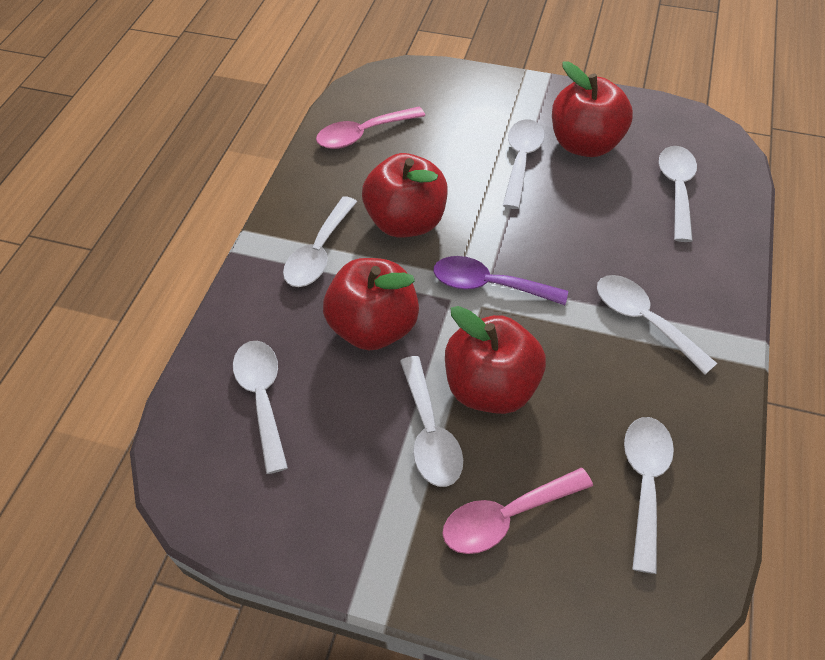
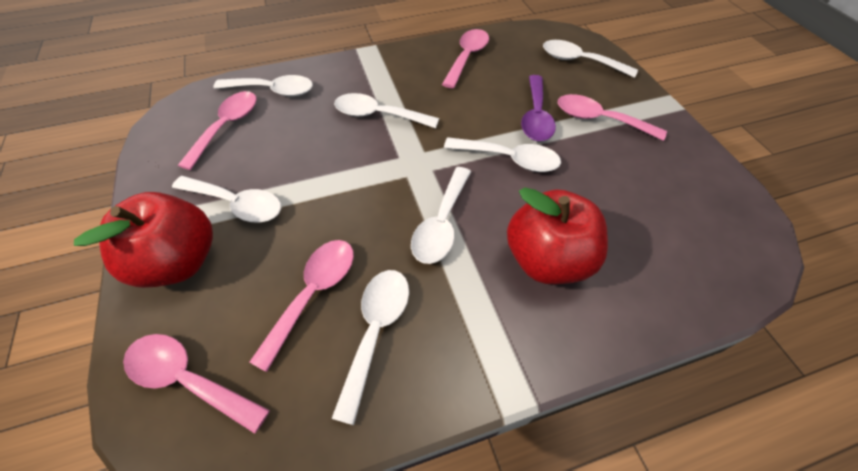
pink spoon: 2 -> 5
red apple: 4 -> 2

